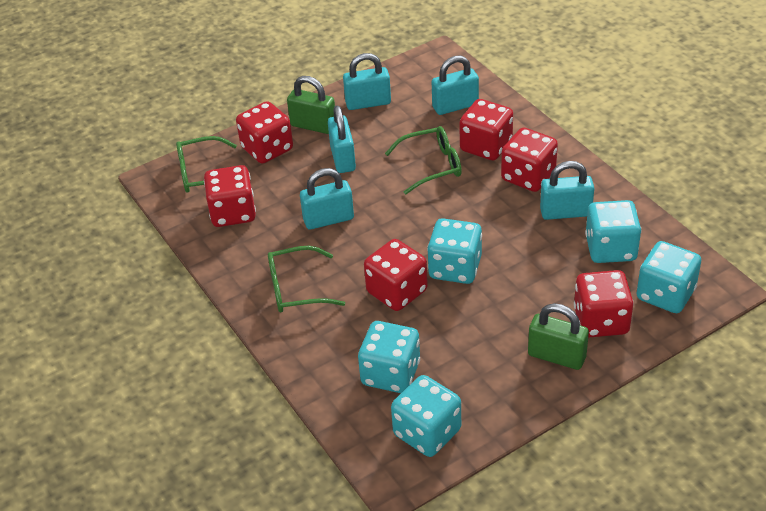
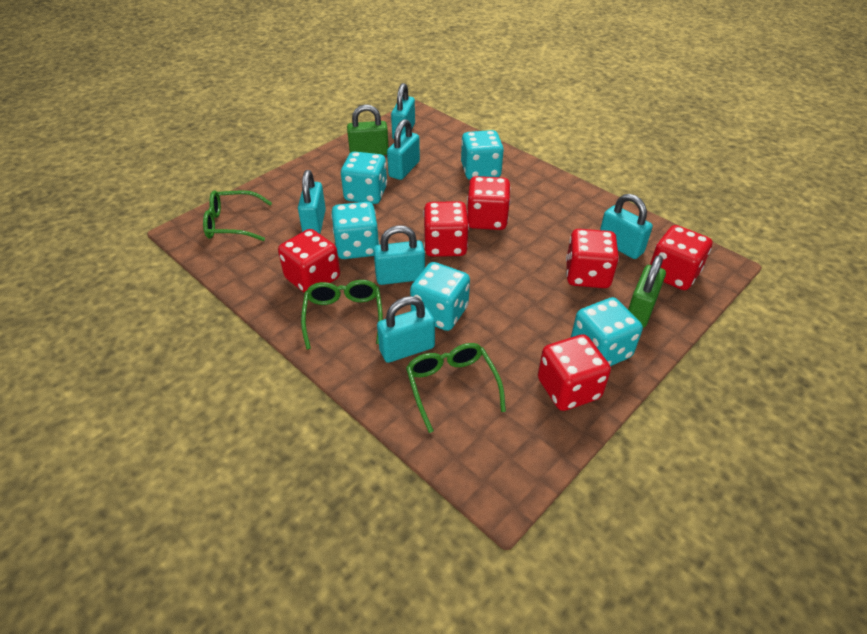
turquoise padlock: 5 -> 6

